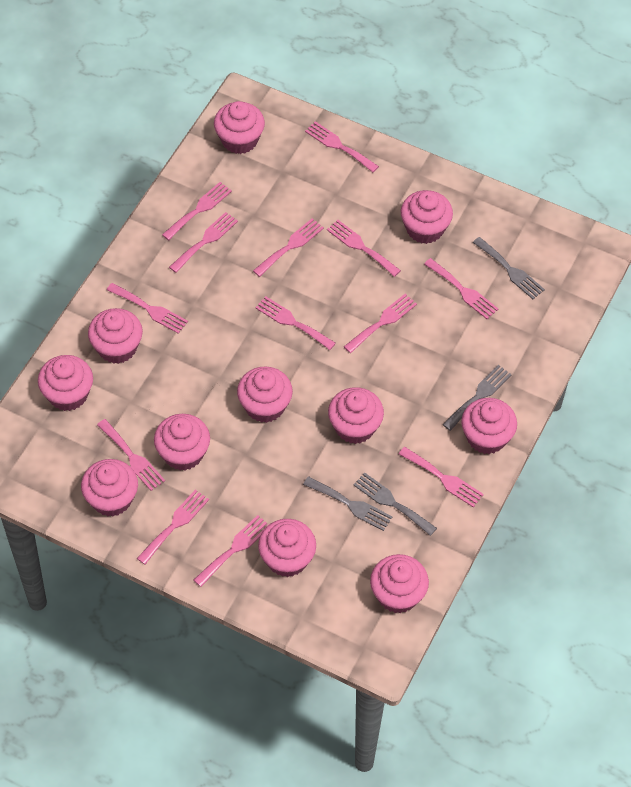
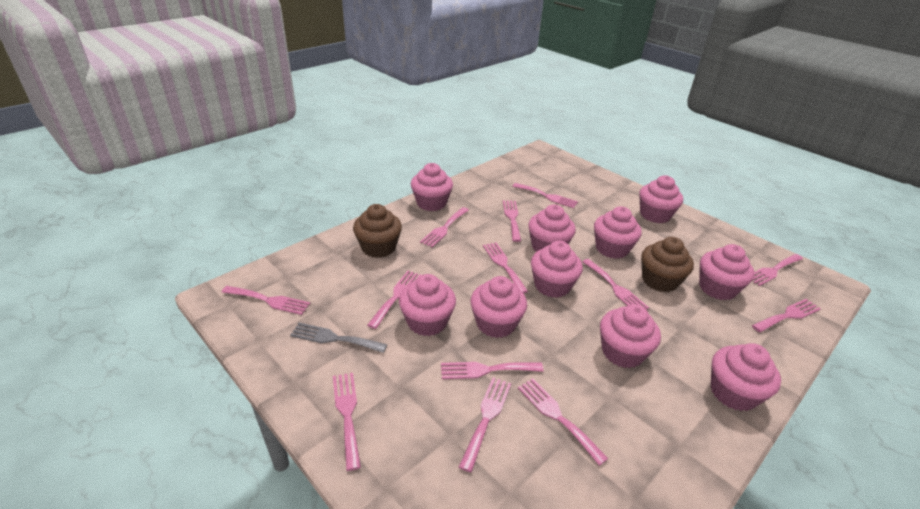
brown cupcake: 0 -> 2
grey fork: 4 -> 1
pink cupcake: 11 -> 10

